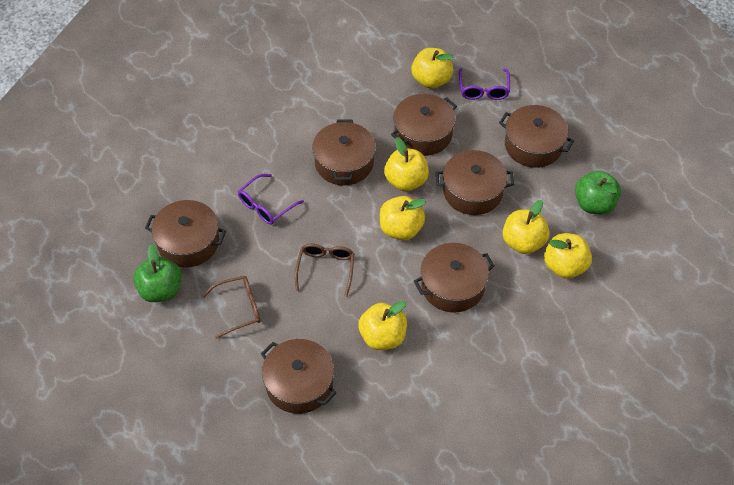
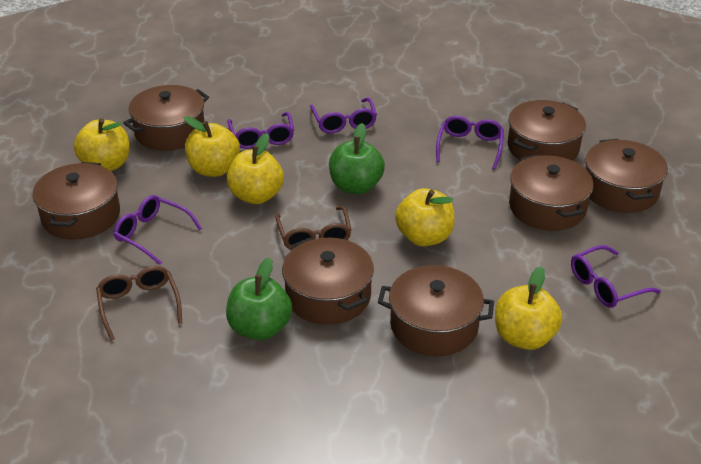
purple glasses: 2 -> 5
yellow apple: 6 -> 5

